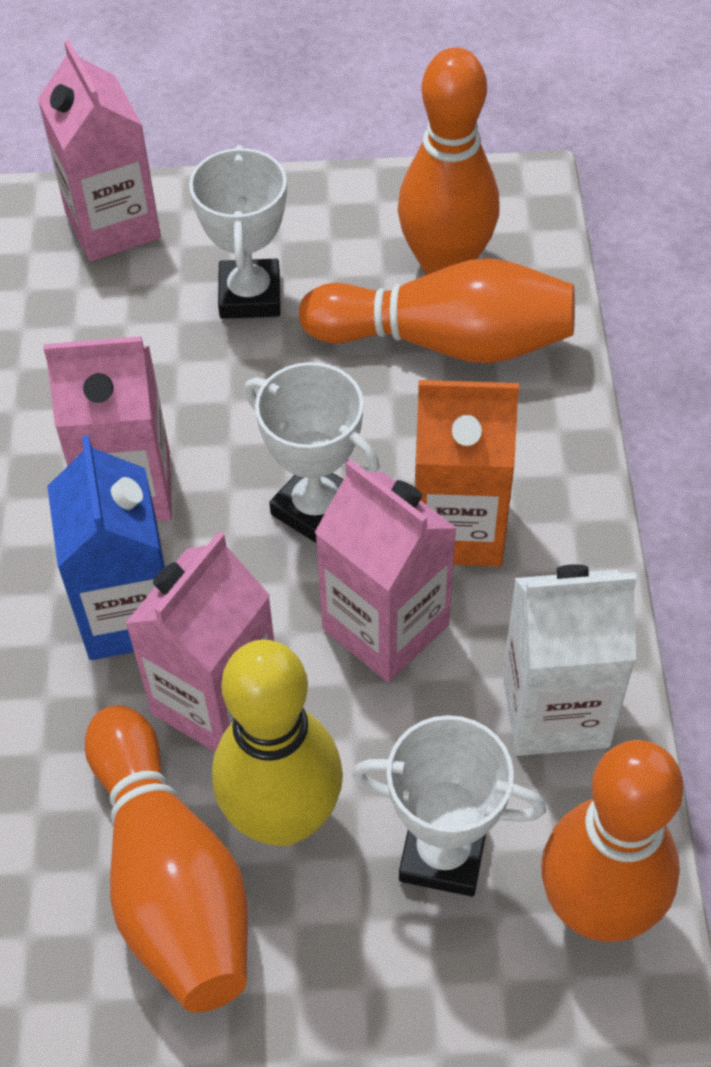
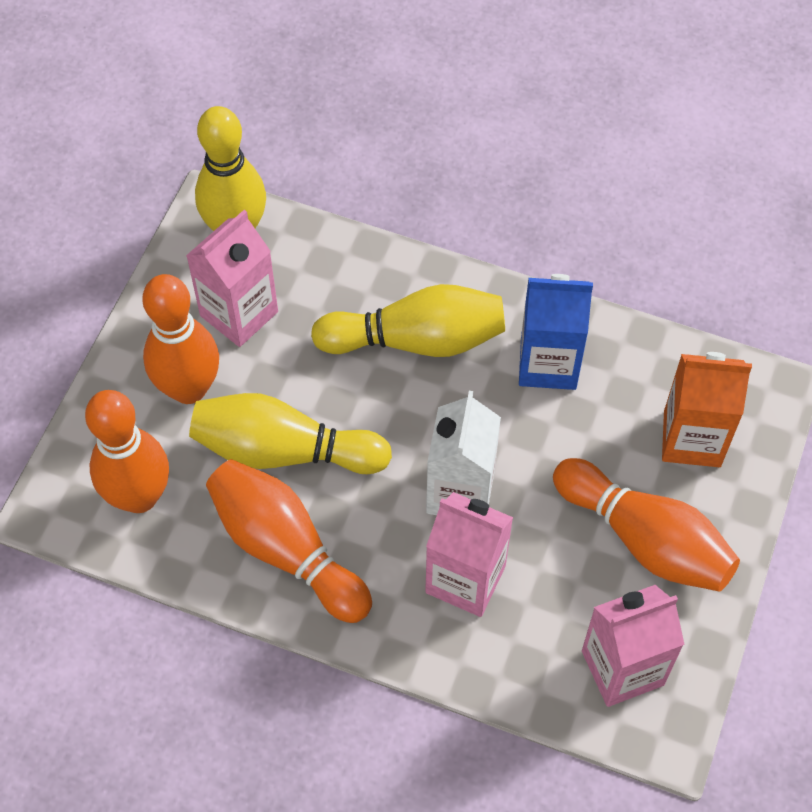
pink carton: 4 -> 3
white trophy: 3 -> 0
yellow bowling pin: 1 -> 3

